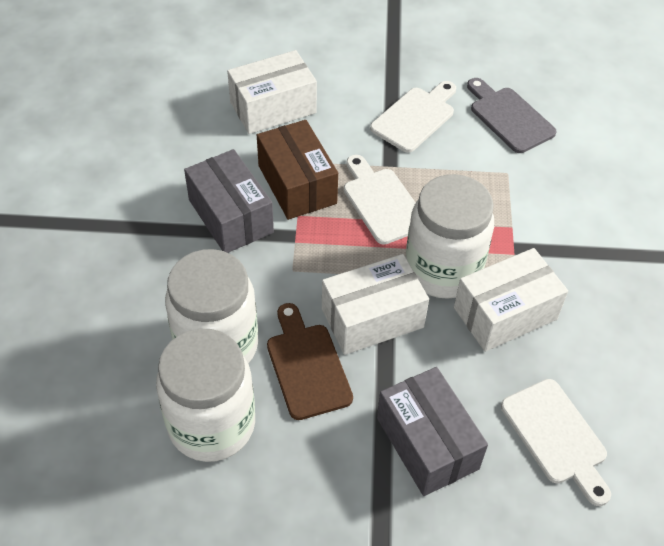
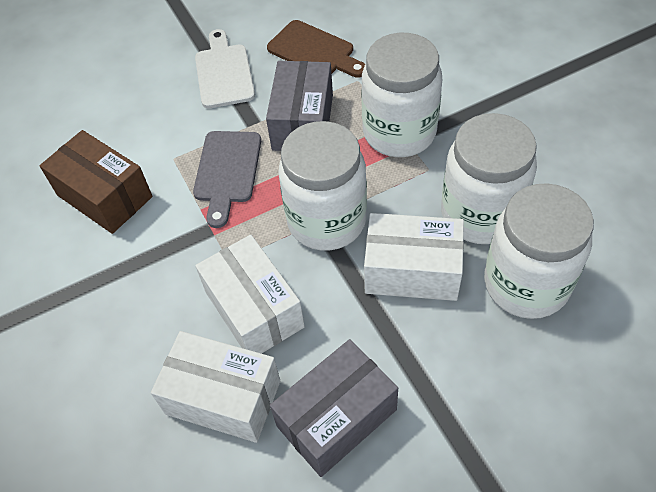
white cutting board: 3 -> 1
white jar: 3 -> 4

